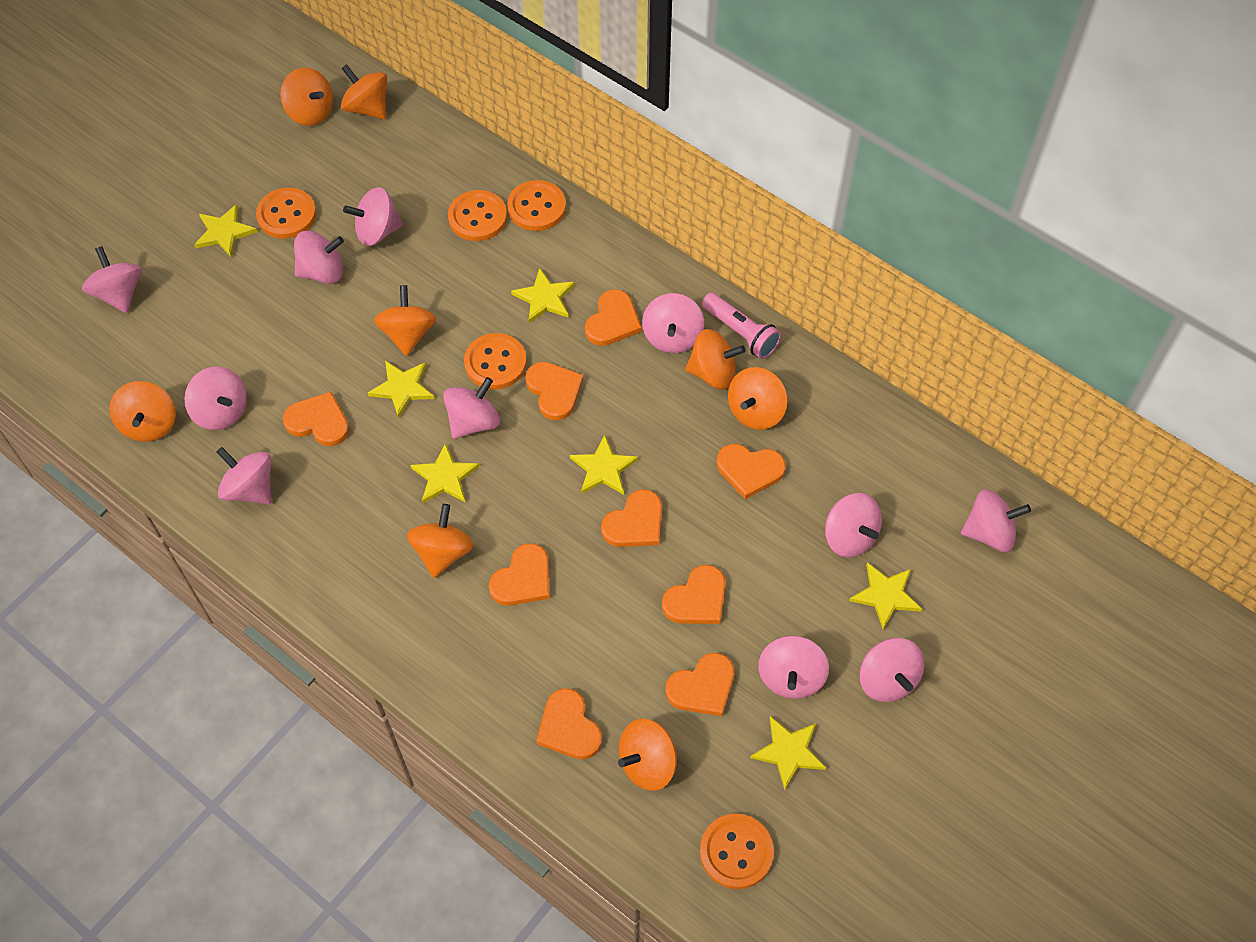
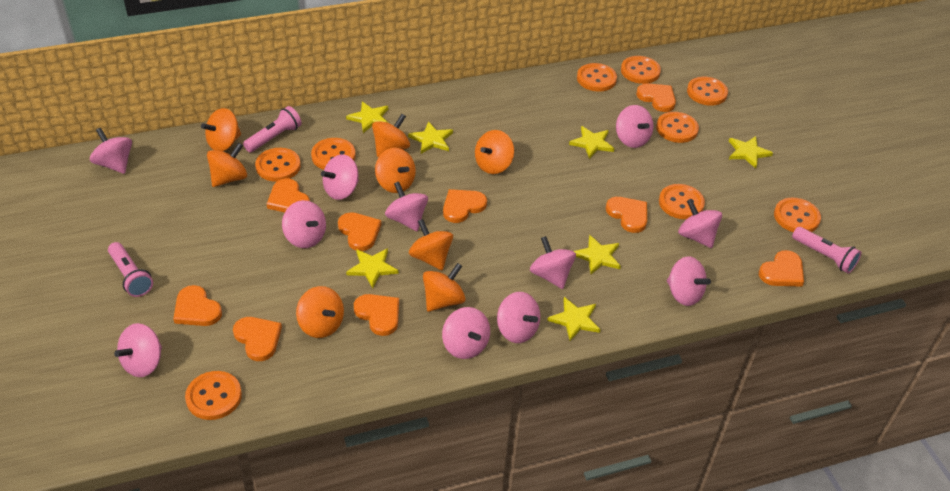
orange button: 5 -> 9
pink flashlight: 1 -> 3

